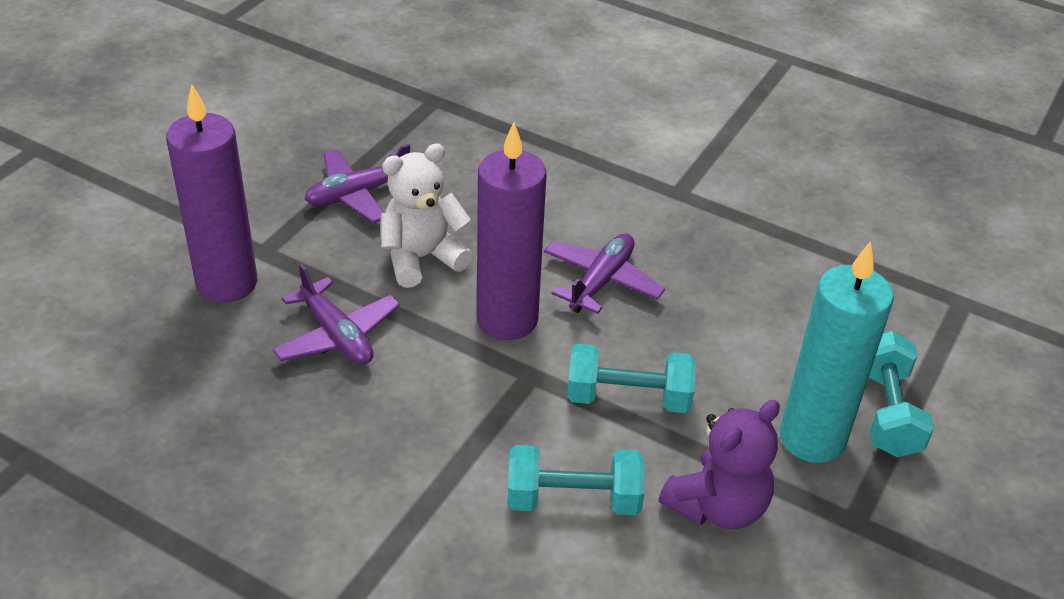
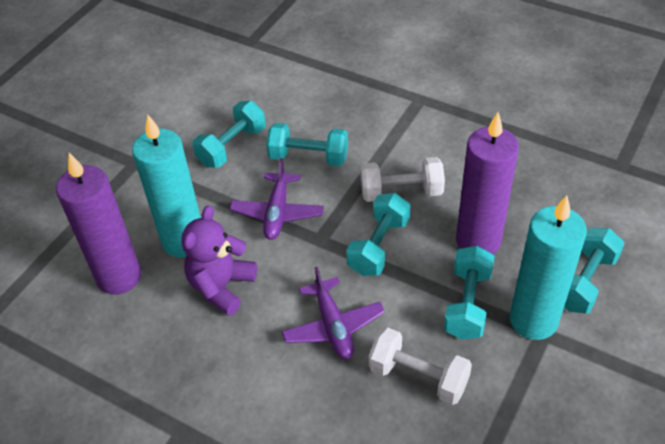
purple plane: 3 -> 2
turquoise candle: 1 -> 2
turquoise dumbbell: 3 -> 5
white dumbbell: 0 -> 2
white teddy bear: 1 -> 0

